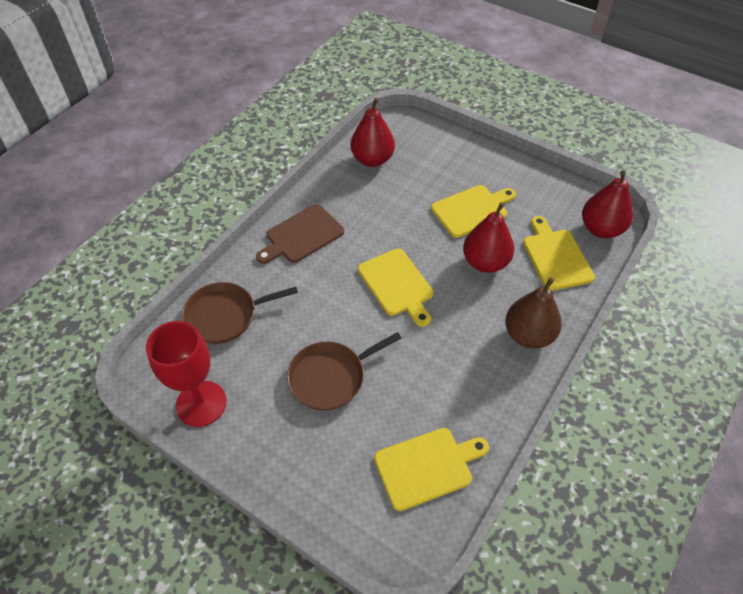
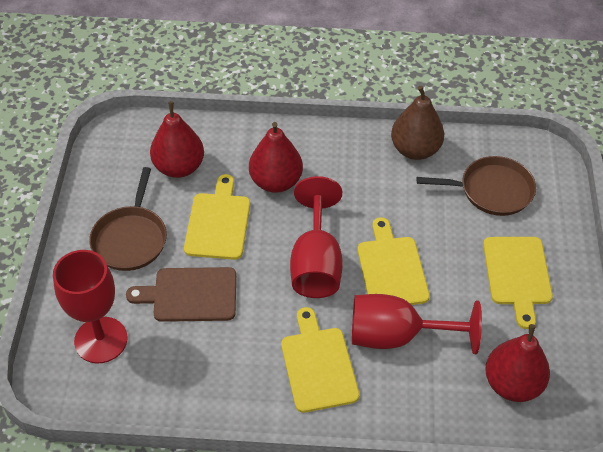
red goblet: 1 -> 3

